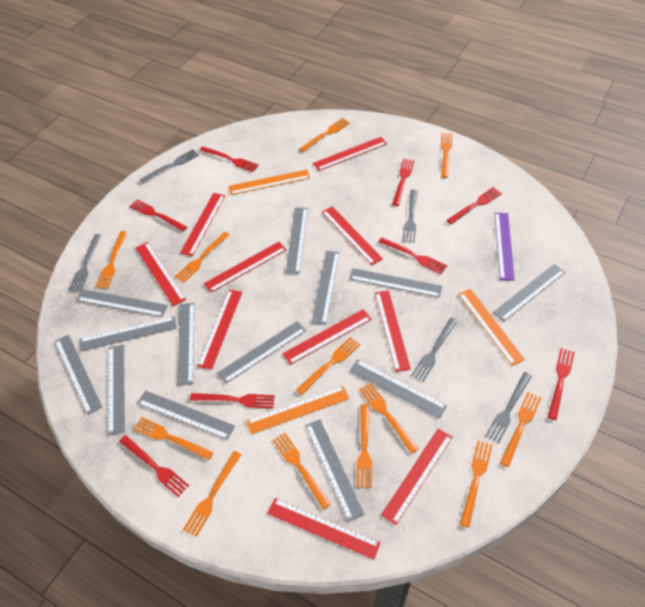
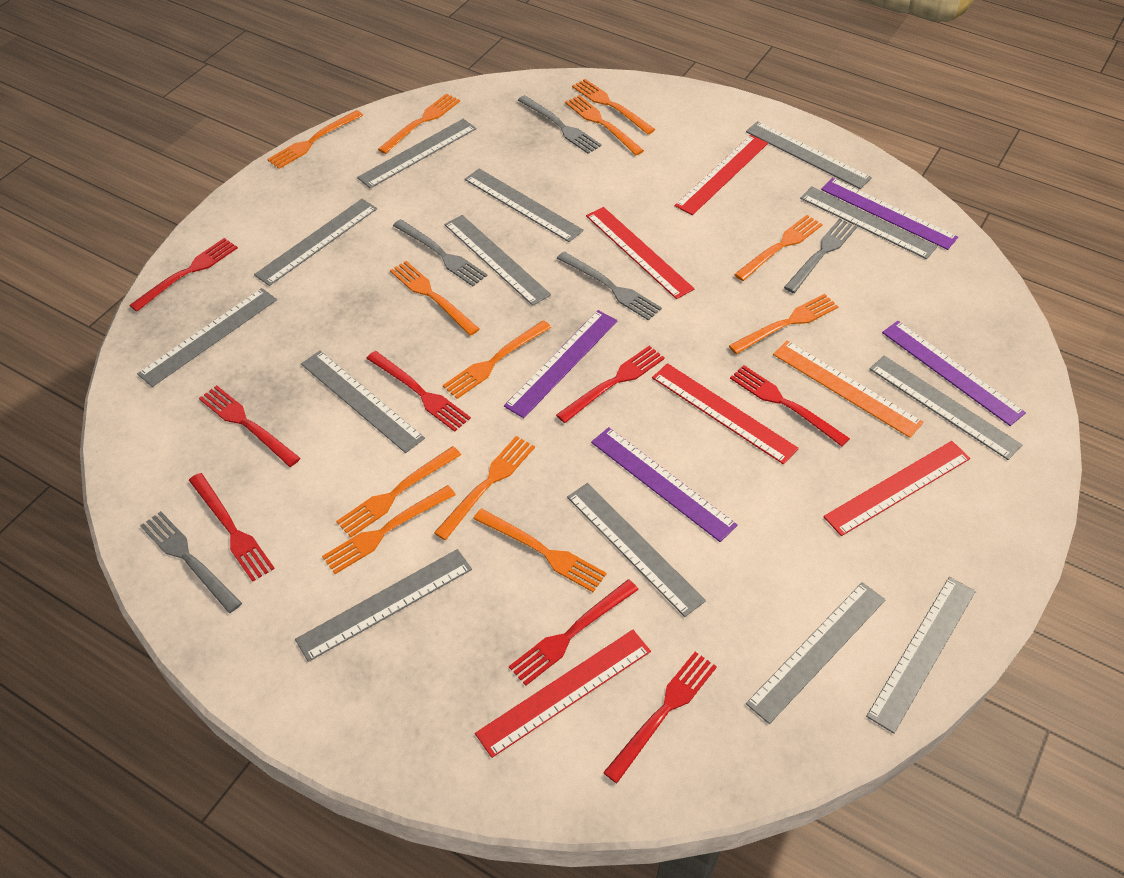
orange ruler: 3 -> 1
purple ruler: 1 -> 4
red ruler: 10 -> 5

